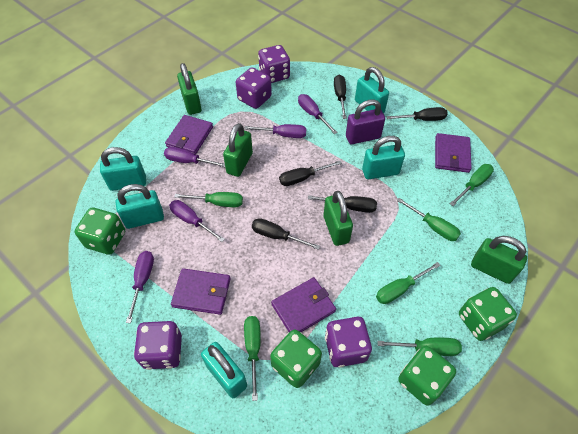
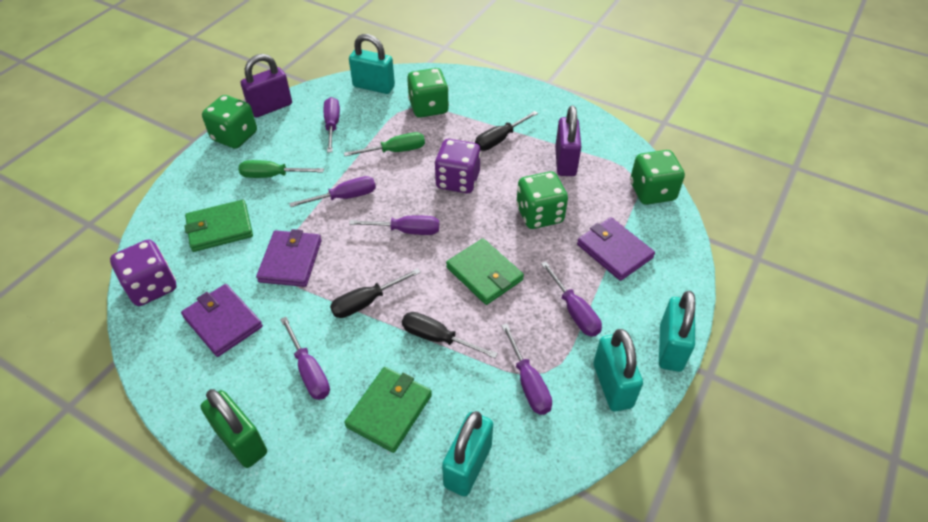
black screwdriver: 5 -> 3
green padlock: 4 -> 1
green screwdriver: 6 -> 2
green wallet: 0 -> 3
purple dice: 4 -> 2
purple padlock: 1 -> 2
purple screwdriver: 5 -> 6
purple wallet: 4 -> 3
turquoise padlock: 5 -> 4

